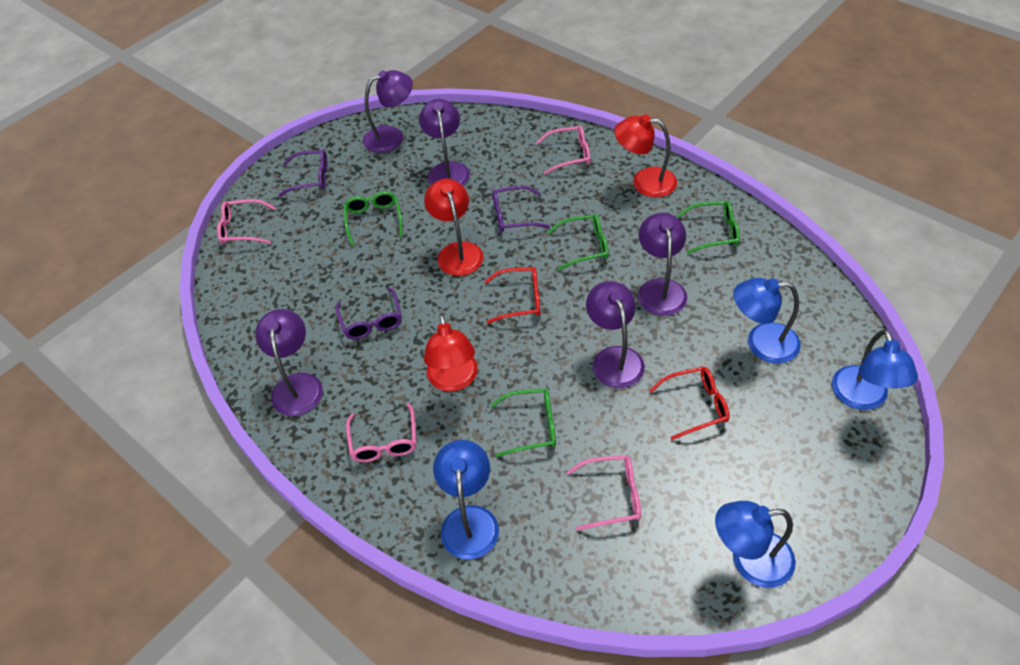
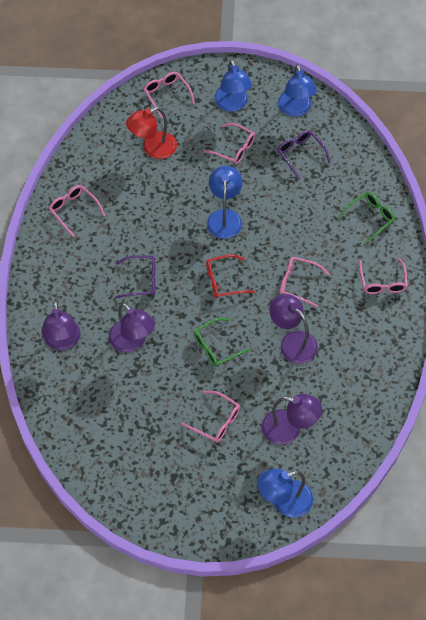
green glasses: 4 -> 2
pink glasses: 4 -> 6
purple glasses: 3 -> 2
purple lamp: 5 -> 4
red glasses: 2 -> 1
red lamp: 3 -> 1

